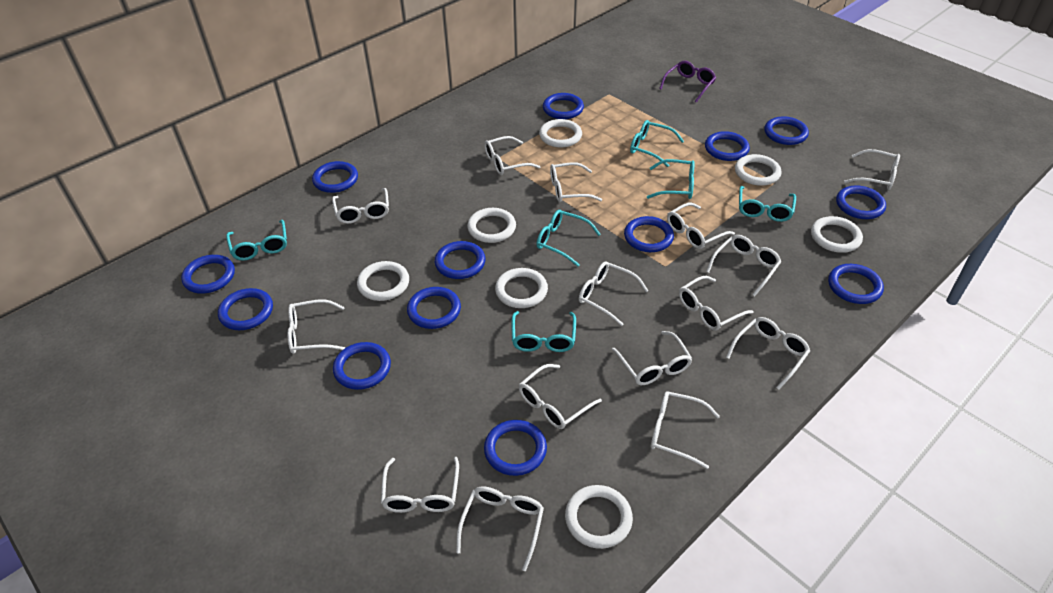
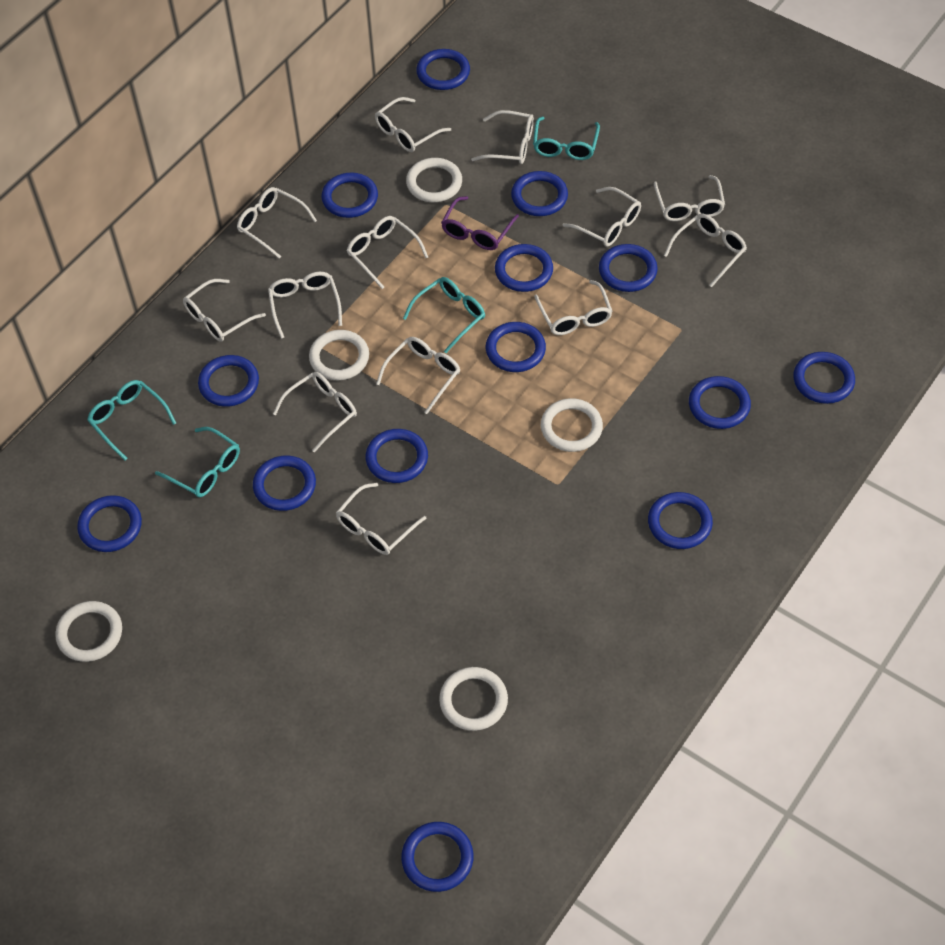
blue ring: 13 -> 14
turquoise glasses: 6 -> 4
white glasses: 15 -> 13
white ring: 7 -> 5

